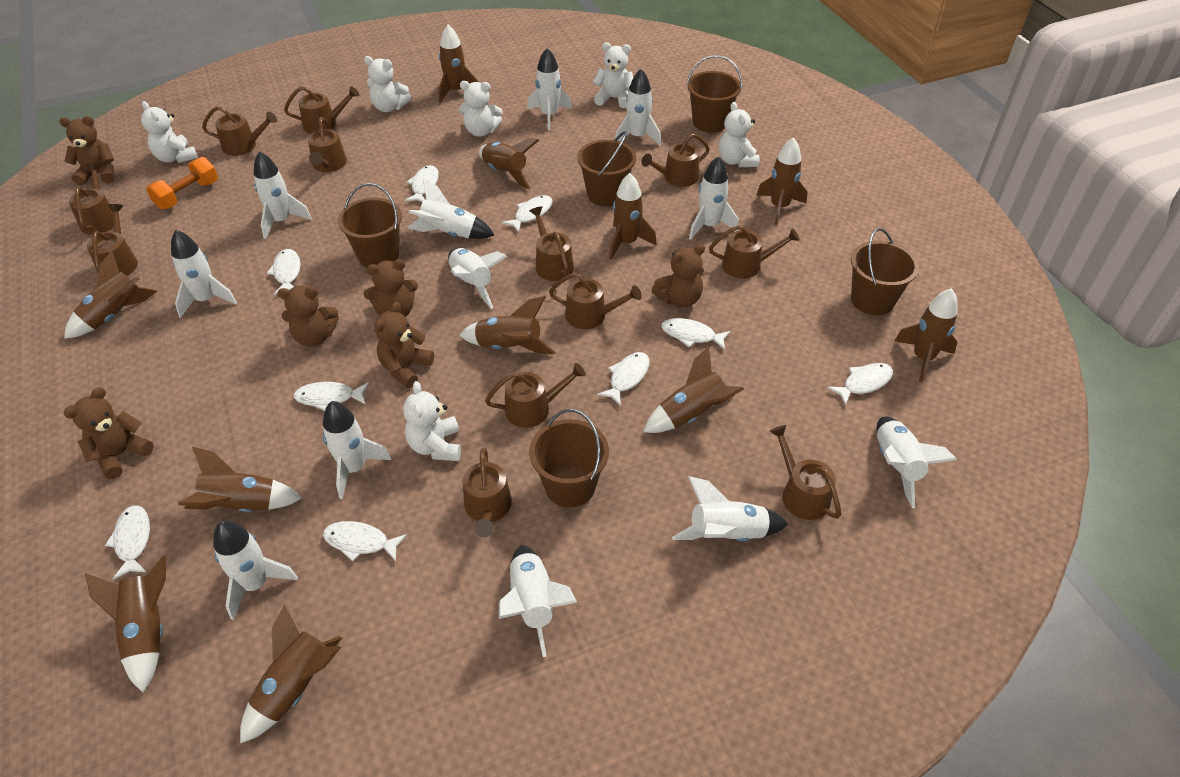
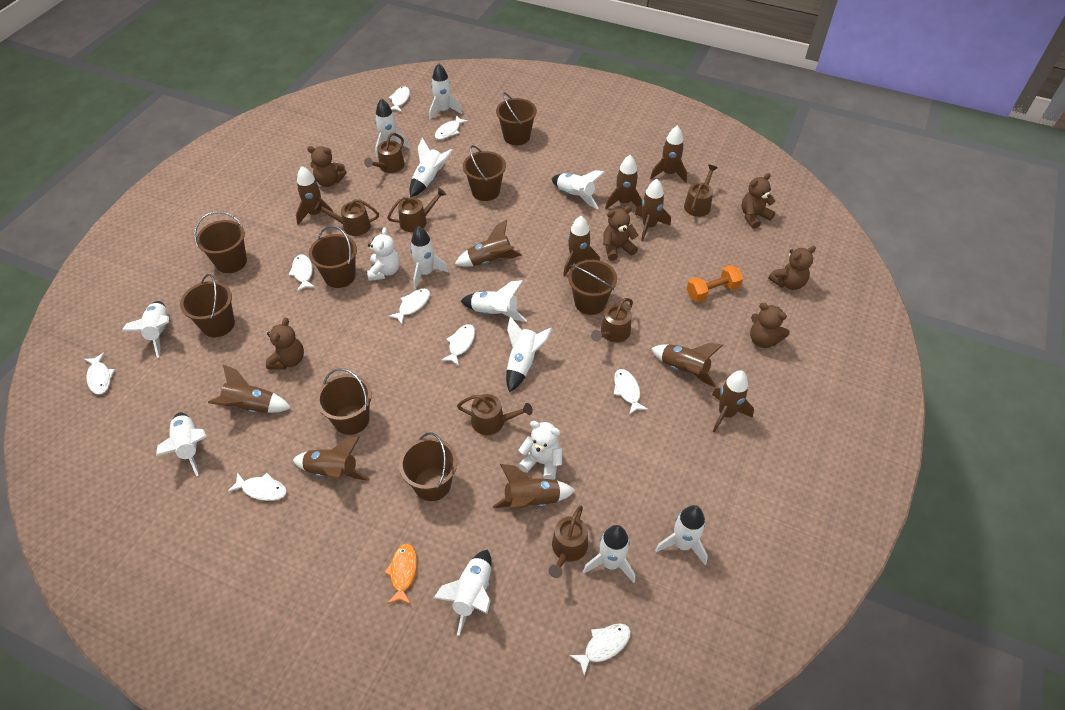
brown bucket: 5 -> 8
brown watering can: 12 -> 7
orange fish: 0 -> 1
white teddy bear: 6 -> 2

